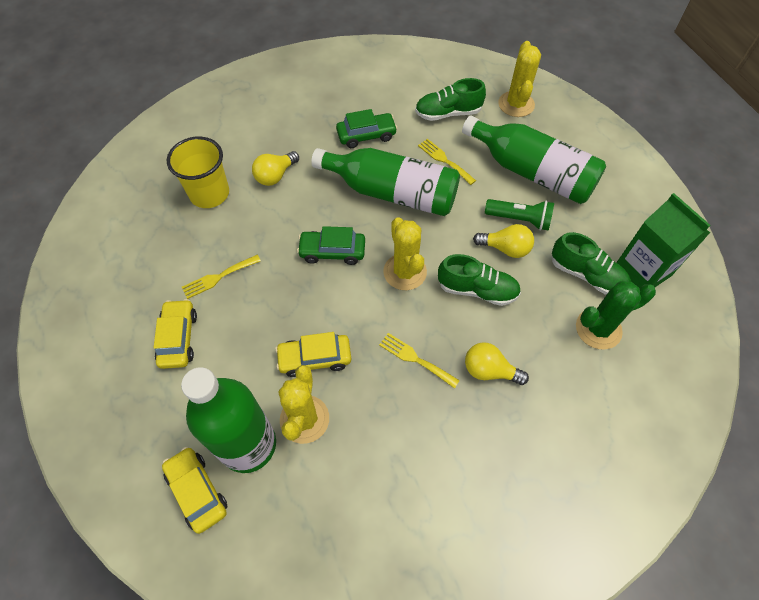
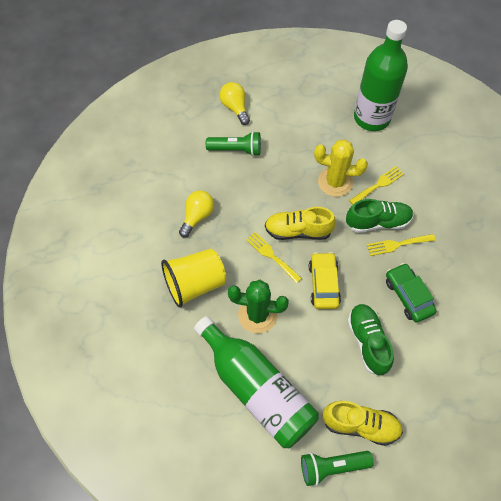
green bottle: 3 -> 2
green car: 2 -> 1
green carton: 1 -> 0
green flashlight: 1 -> 2
green shoe: 3 -> 2
yellow cactus: 3 -> 1
yellow car: 3 -> 1
yellow light bulb: 3 -> 2
yellow shoe: 0 -> 2

